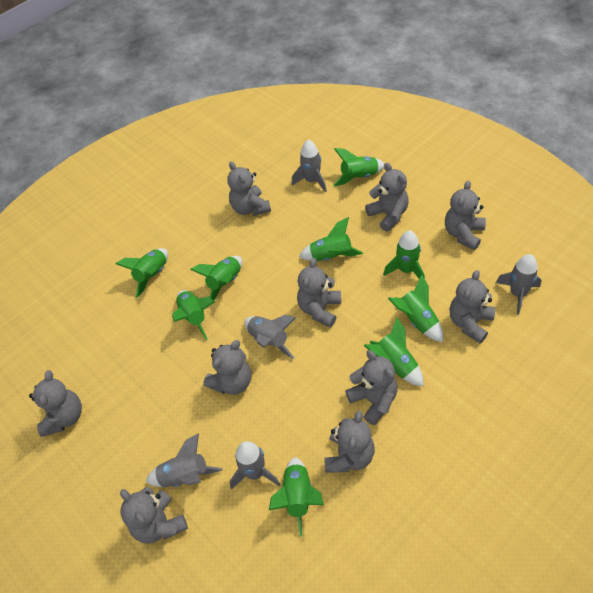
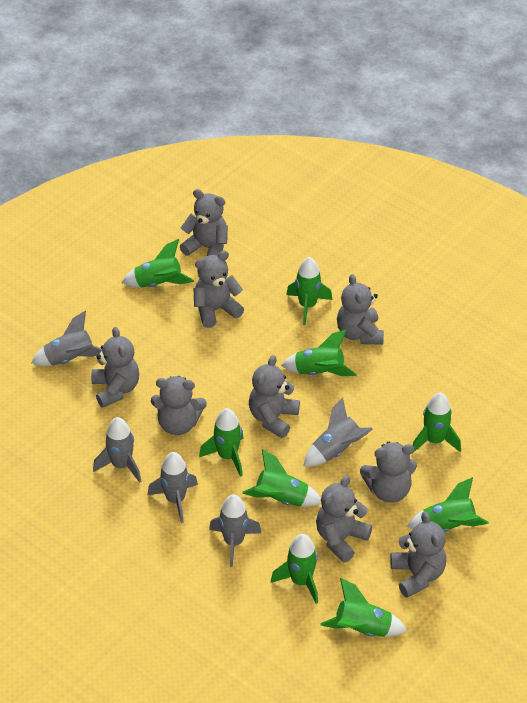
grey teddy bear: 10 -> 9

